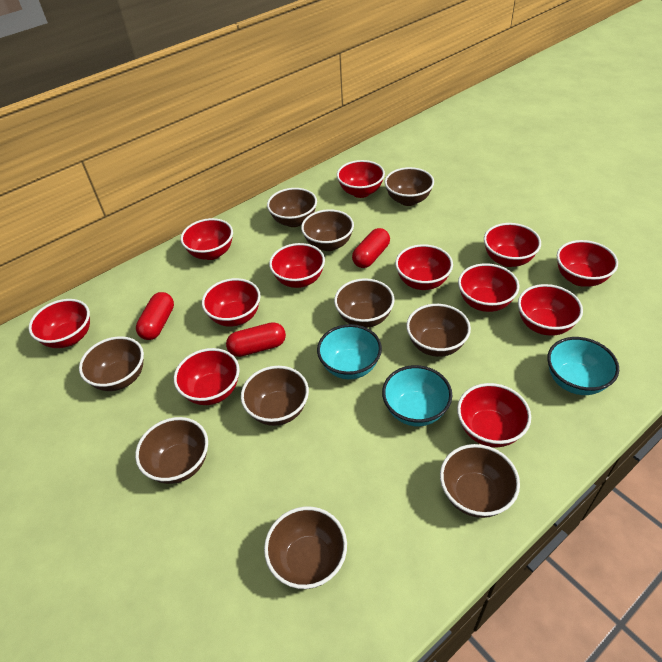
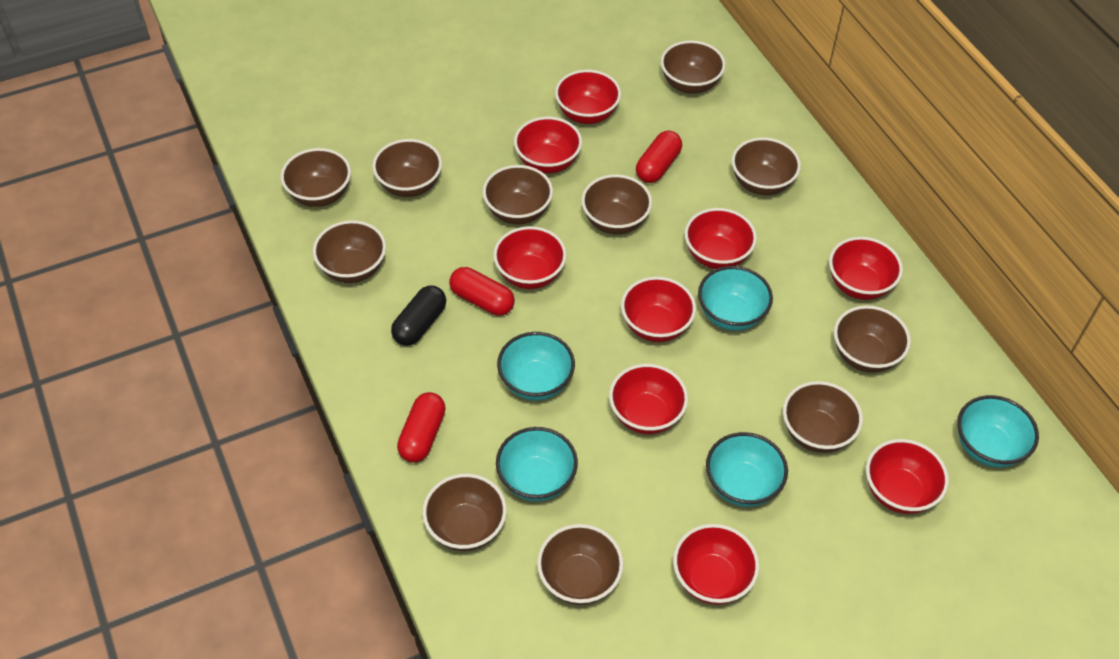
black capsule: 0 -> 1
brown bowl: 10 -> 11
red bowl: 12 -> 9
turquoise bowl: 3 -> 5

